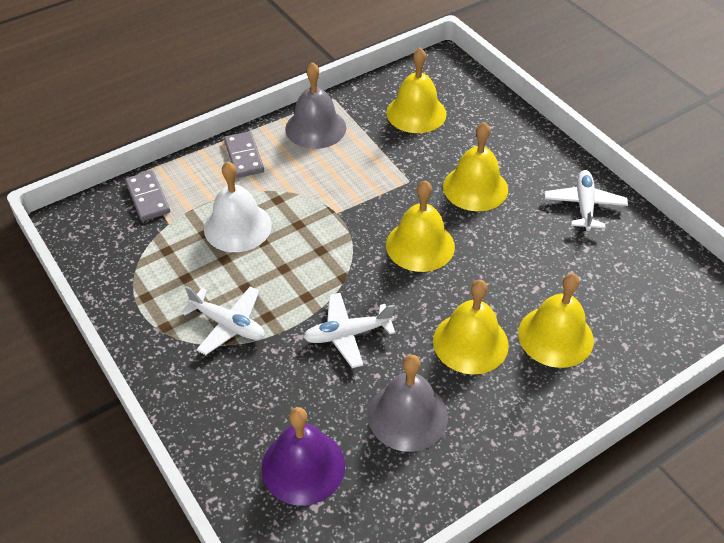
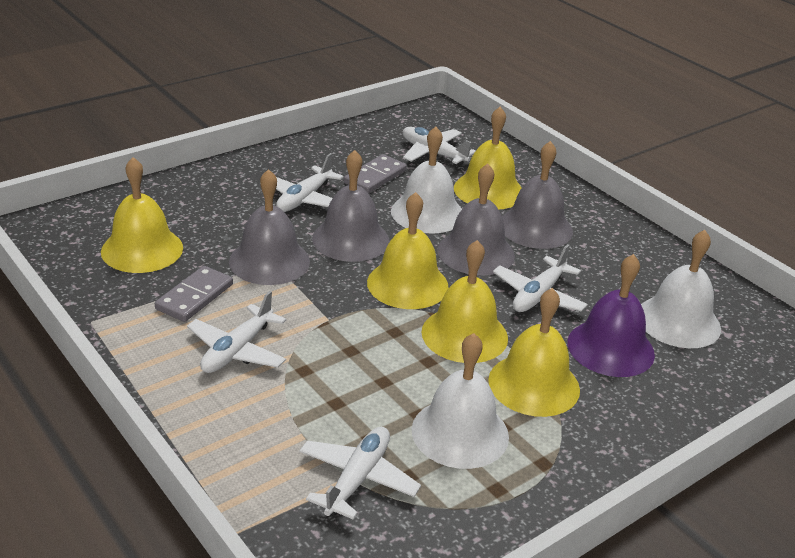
grey bell: 2 -> 4
white bell: 1 -> 3
white plane: 3 -> 5

